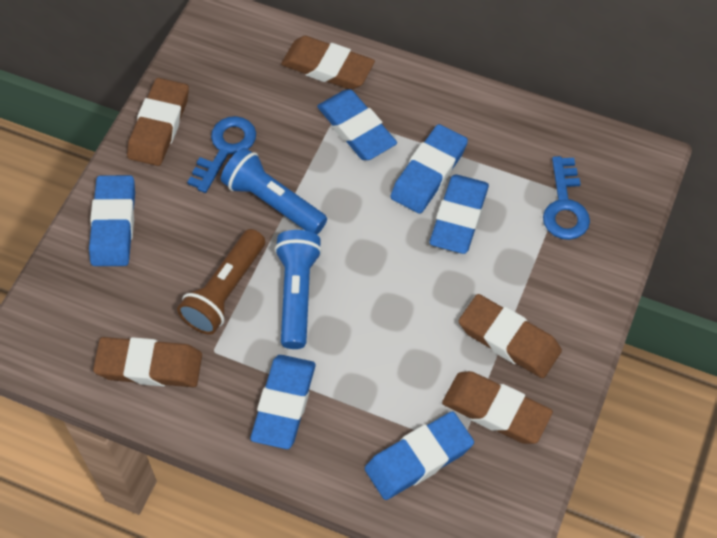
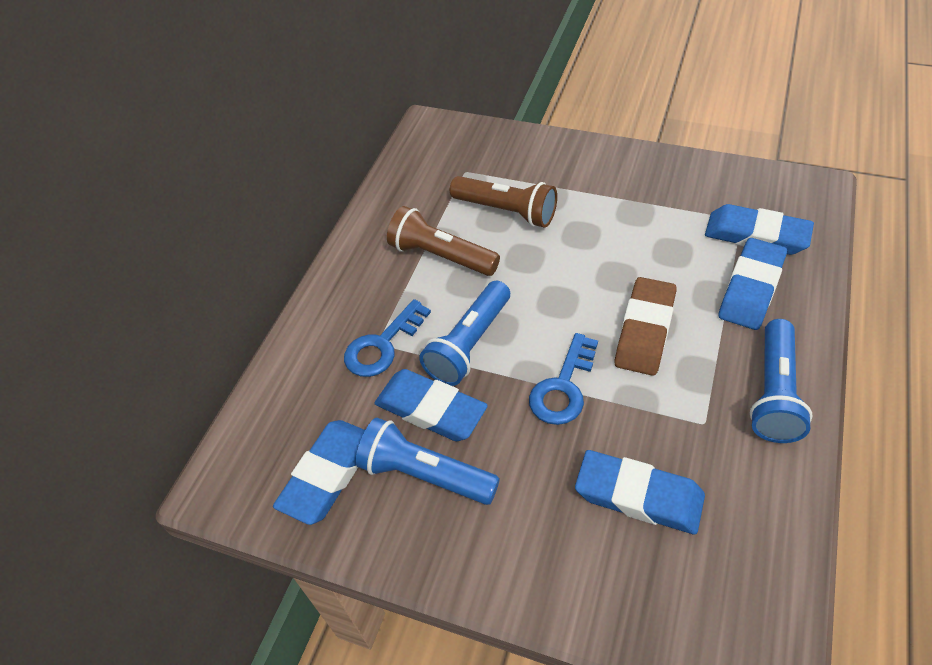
blue eraser: 6 -> 5
blue flashlight: 2 -> 3
brown eraser: 5 -> 1
brown flashlight: 1 -> 2

